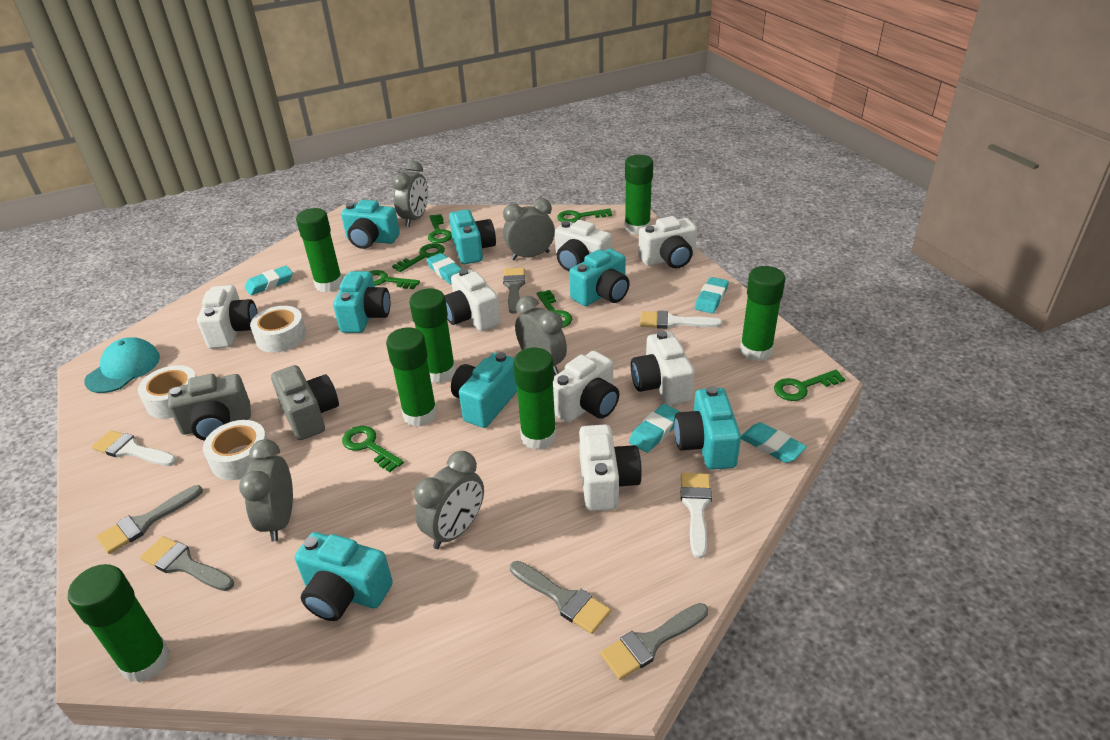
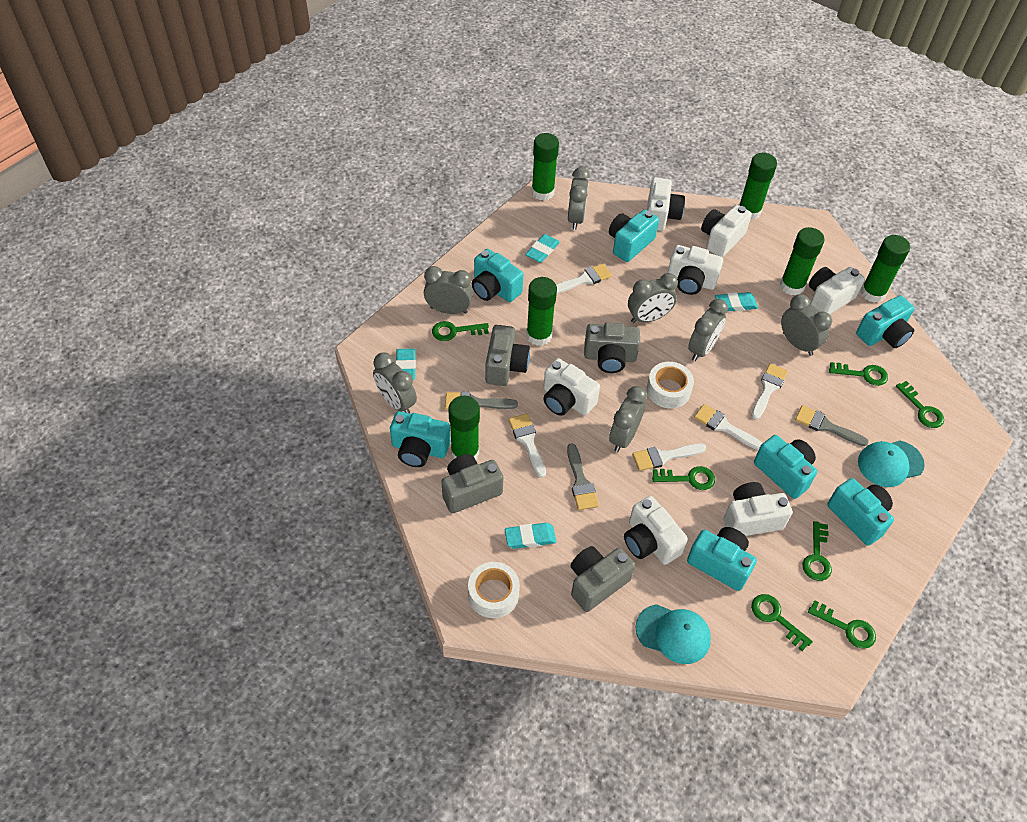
green glue stick: 7 -> 6
grey brush: 5 -> 3
grey camera: 2 -> 4
grey clock: 5 -> 7
turquoise cap: 1 -> 2
turquoise eraser: 5 -> 4
white brush: 3 -> 5
white tape: 3 -> 2

